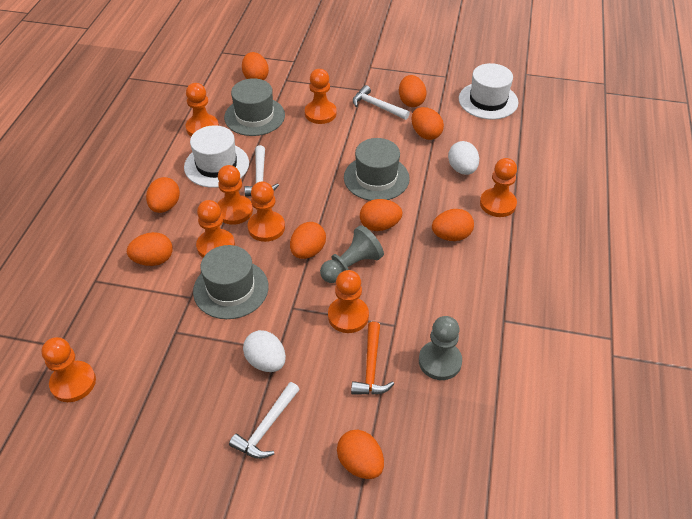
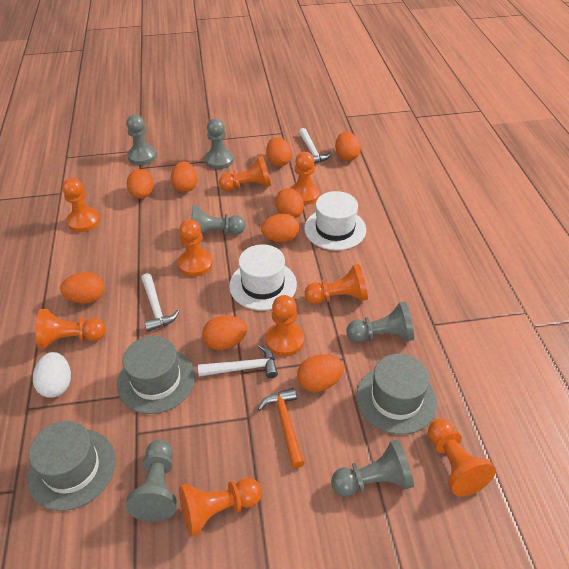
grey pawn: 2 -> 6
orange pawn: 8 -> 9
white egg: 2 -> 1

